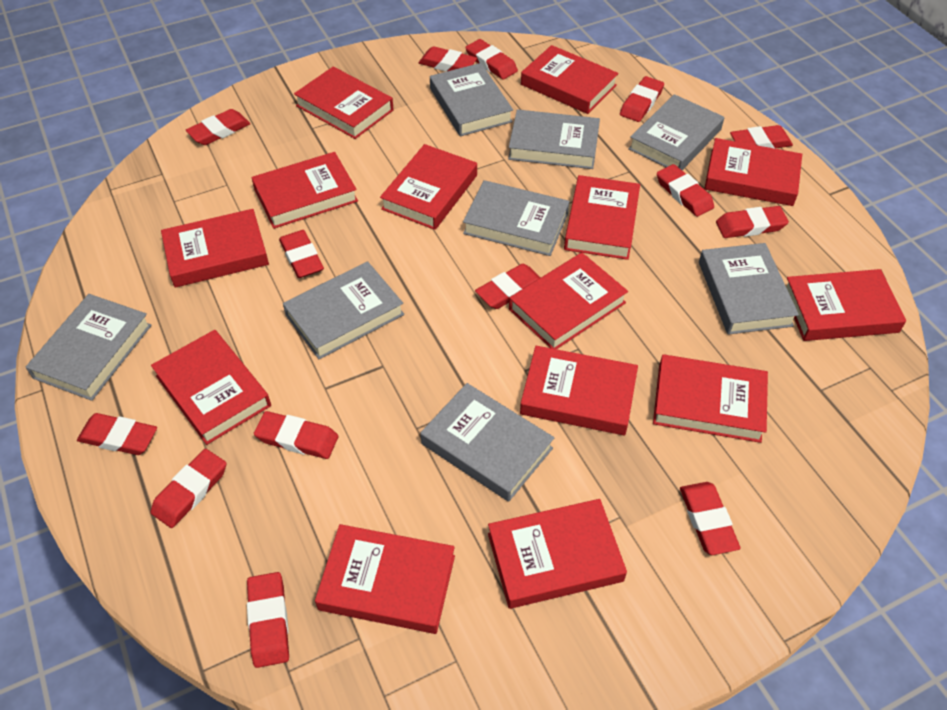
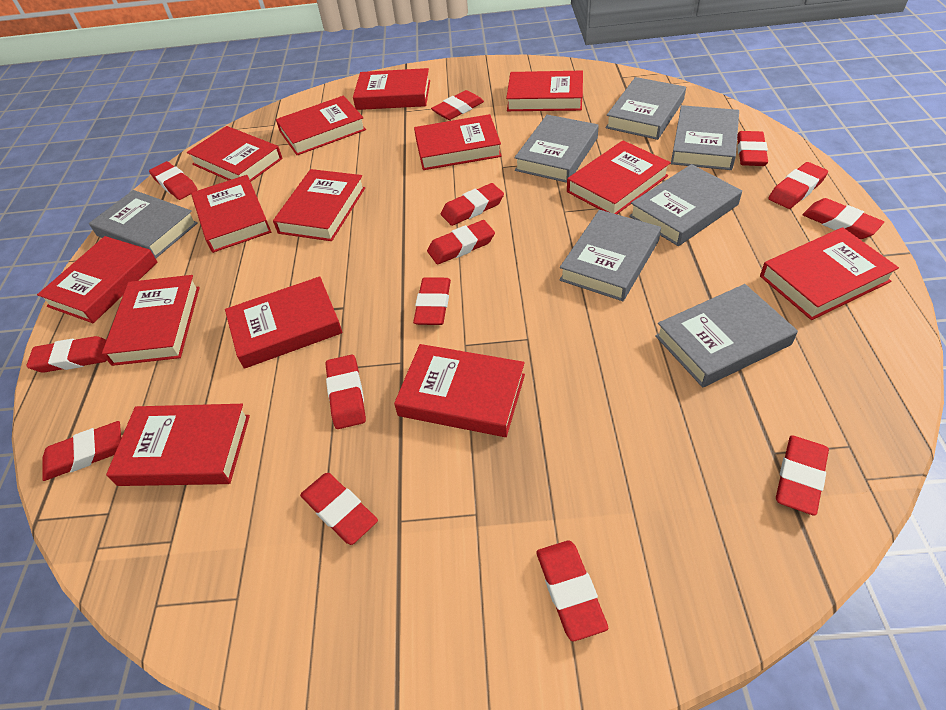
grey book: 8 -> 7

